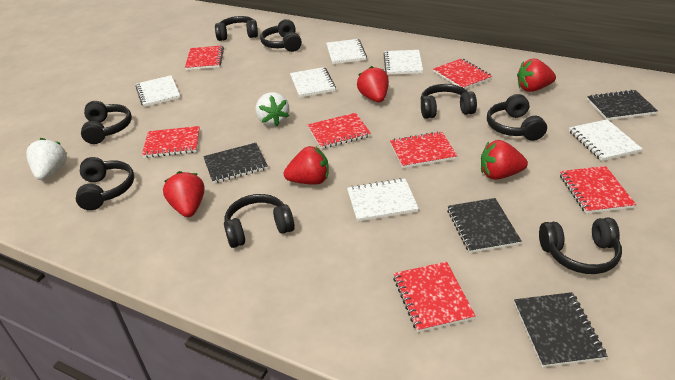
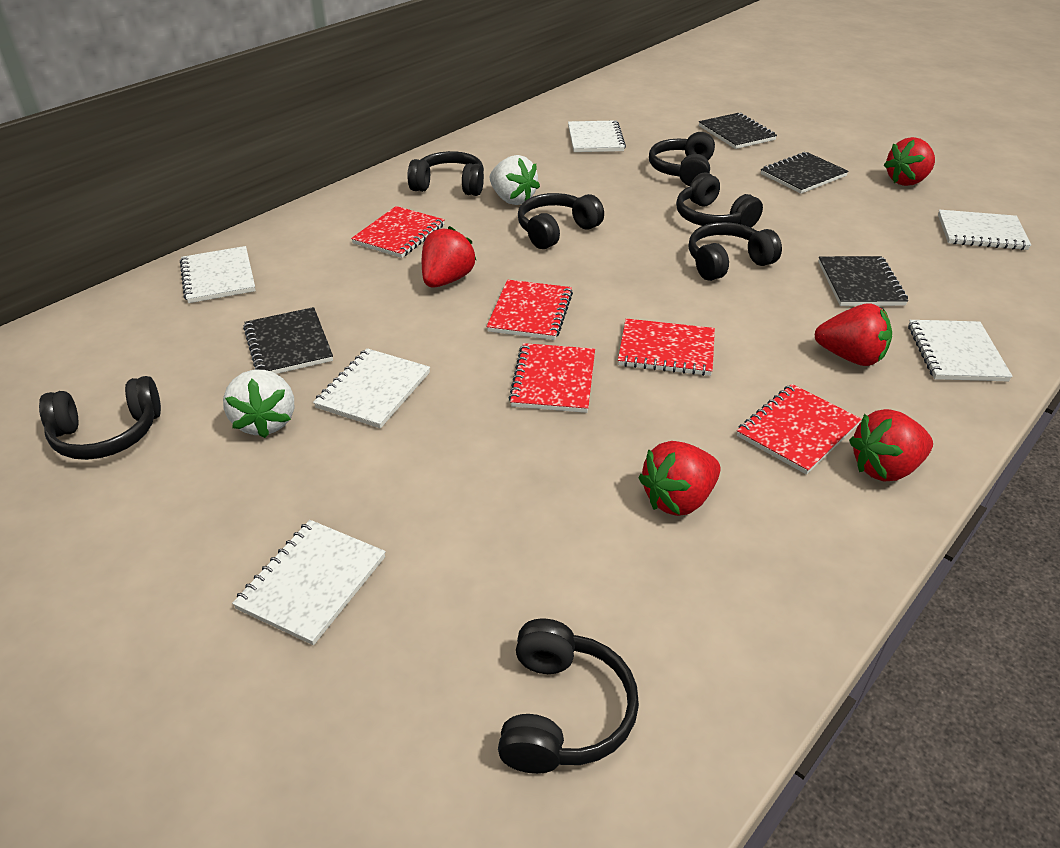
black headphones: 8 -> 7
red notebook: 7 -> 5

